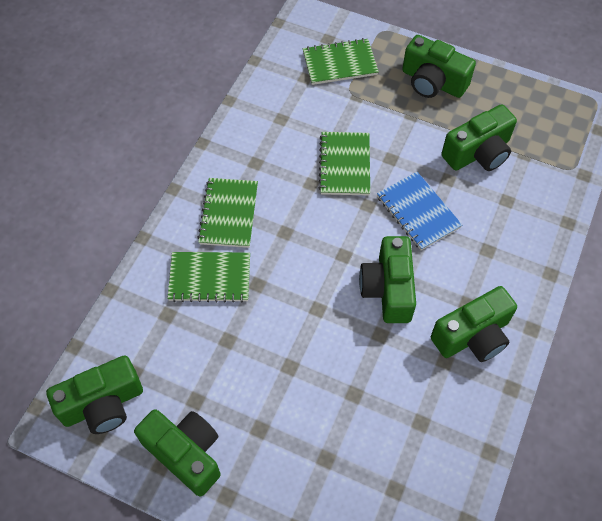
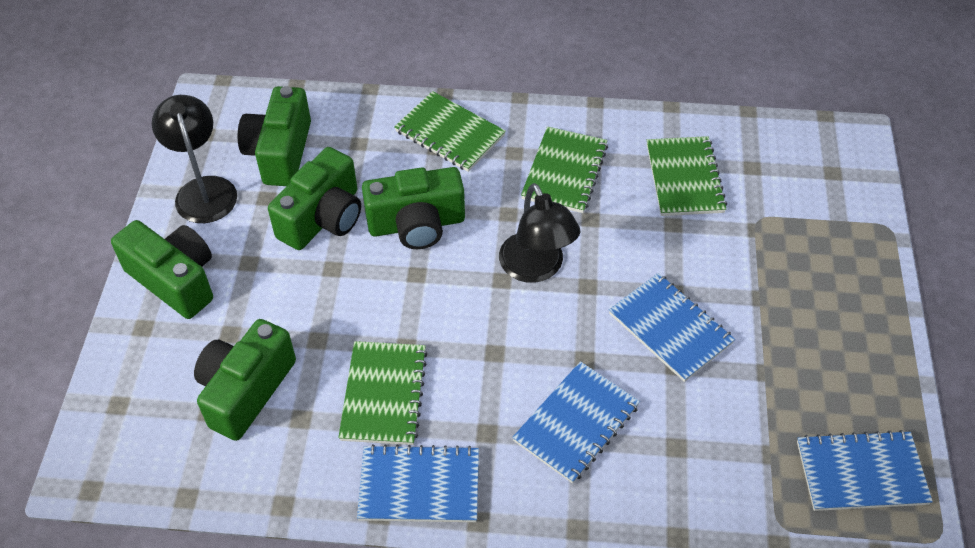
black lamp: 0 -> 2
blue notebook: 1 -> 4
green camera: 6 -> 5

